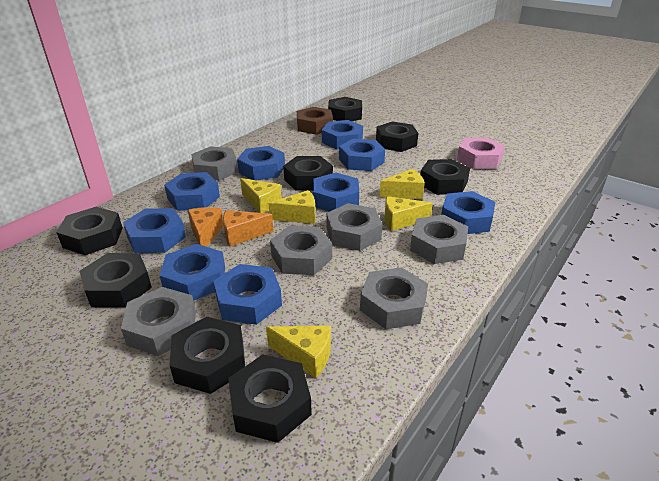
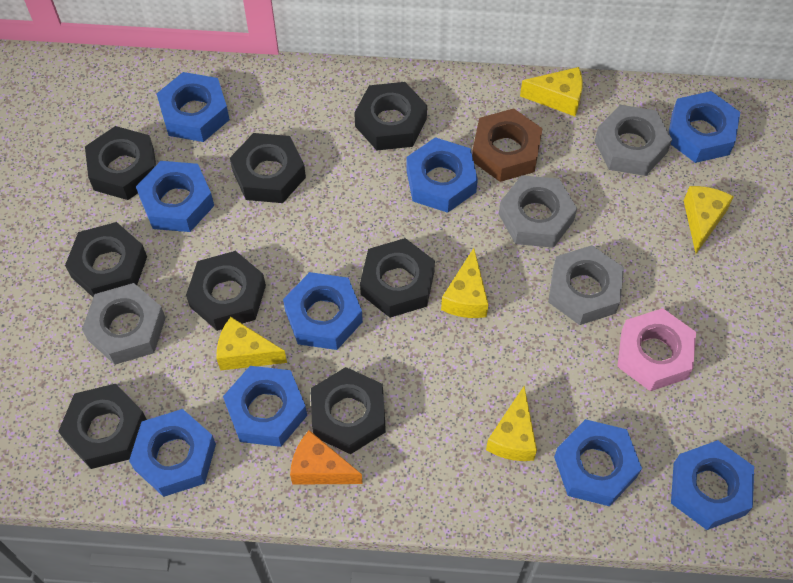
grey nut: 6 -> 4
orange cheese: 2 -> 1

